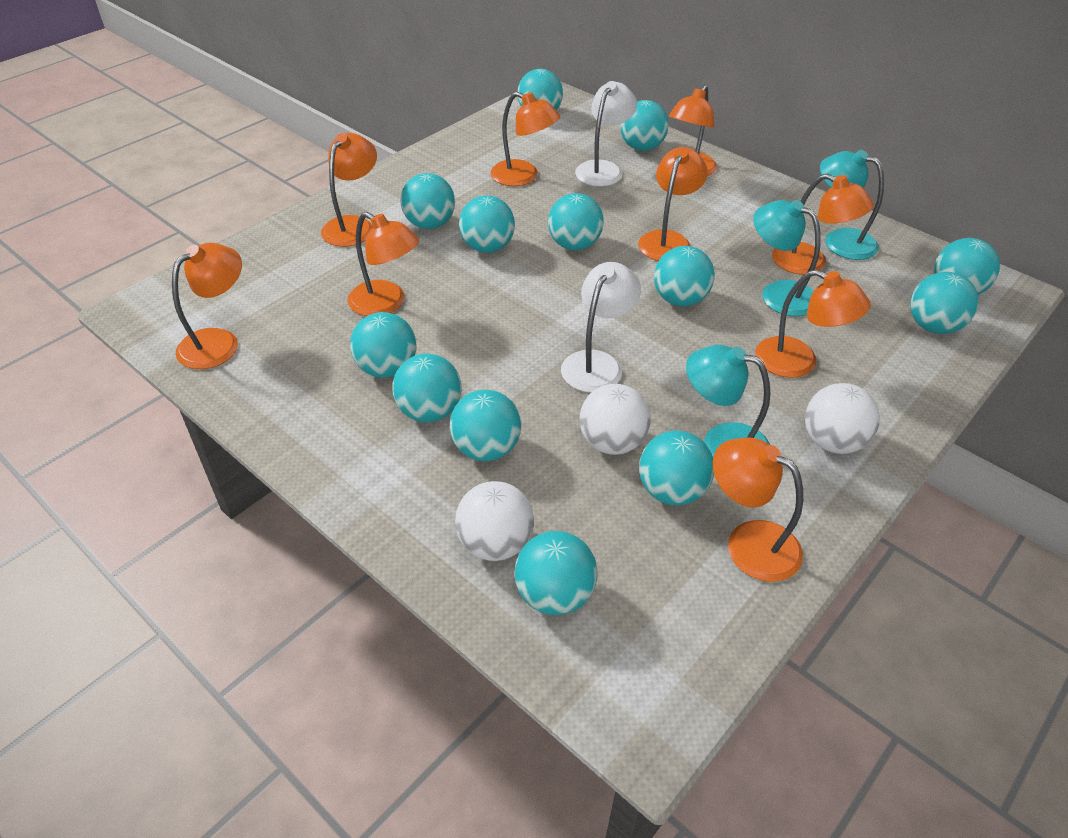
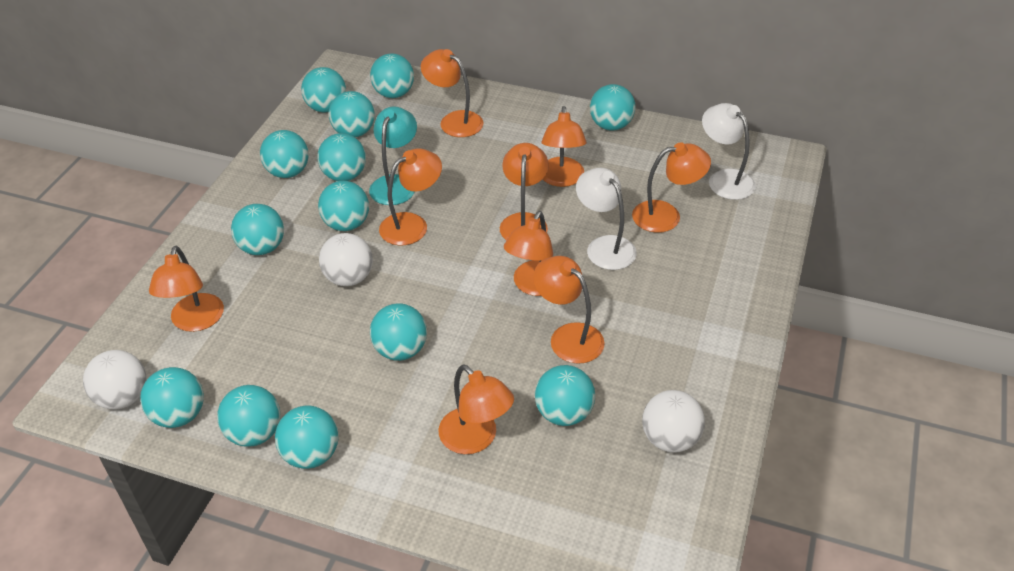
turquoise lamp: 3 -> 1

